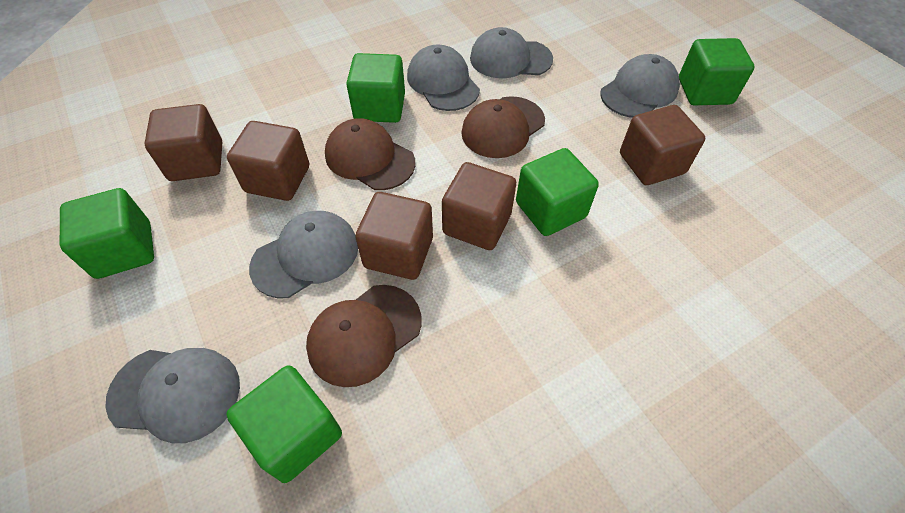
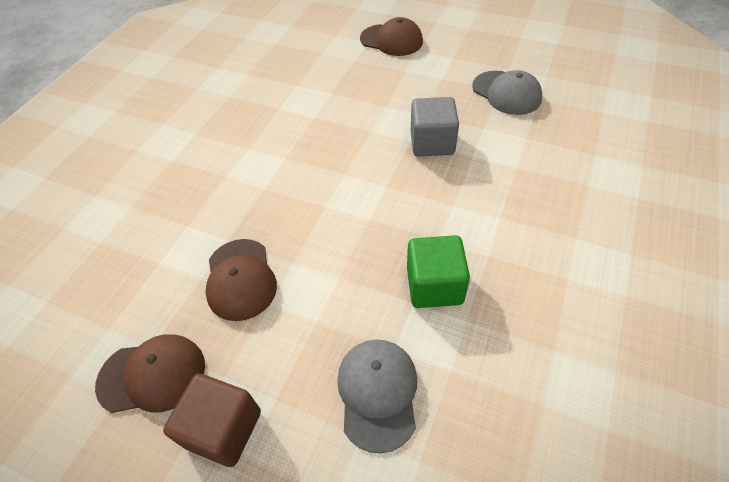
brown cube: 5 -> 1
green cube: 5 -> 1
grey cap: 5 -> 2
grey cube: 0 -> 1

